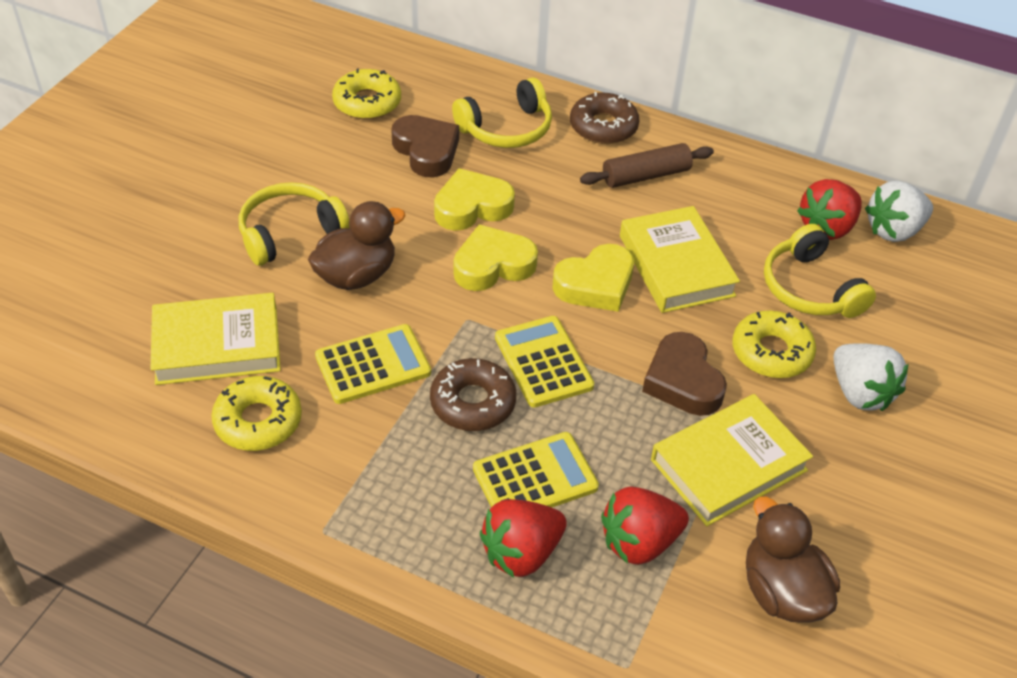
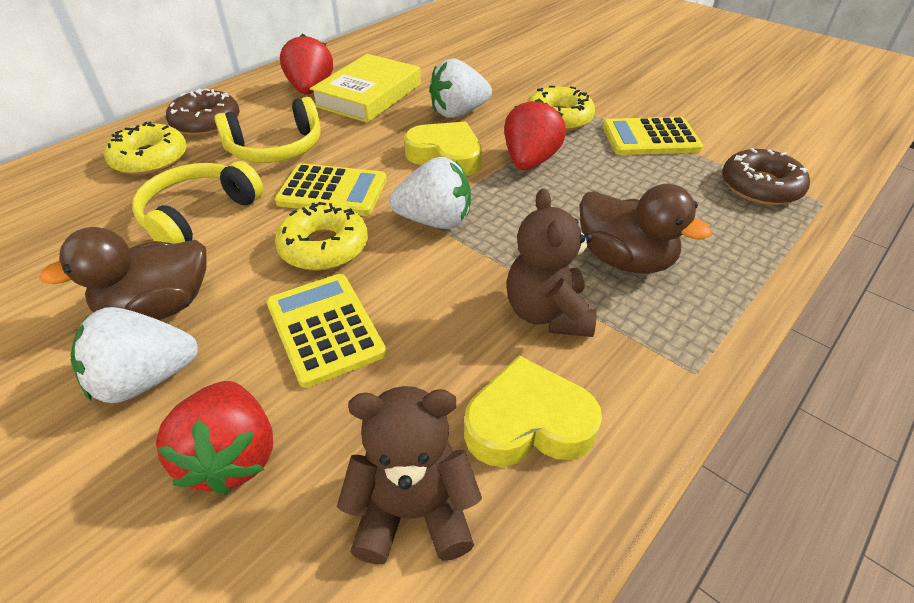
brown heart: 2 -> 0
brown rolling pin: 1 -> 0
brown teddy bear: 0 -> 2
white strawberry: 2 -> 3
yellow book: 3 -> 1
yellow headphones: 3 -> 2
yellow heart: 3 -> 2

